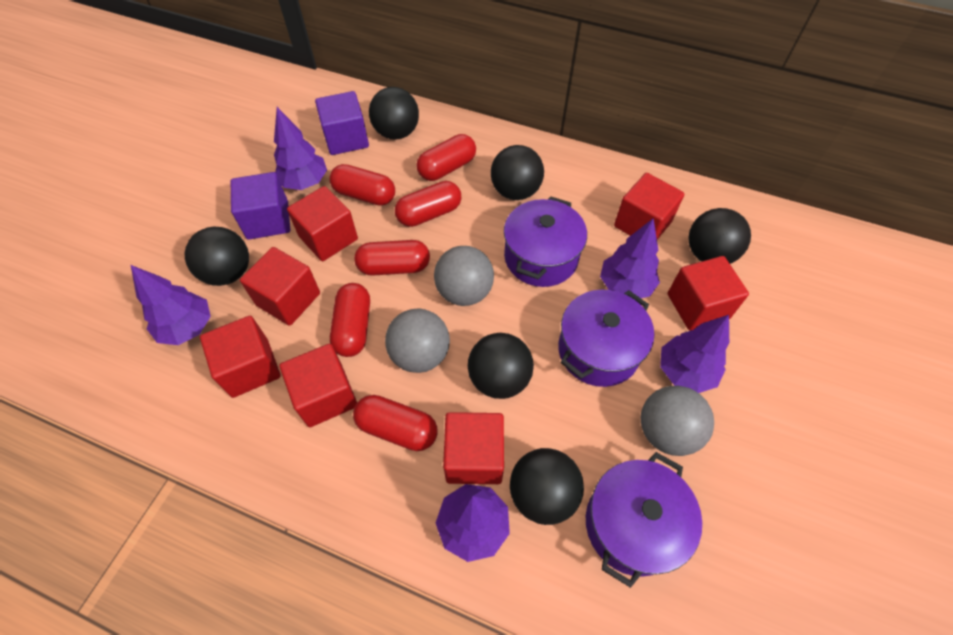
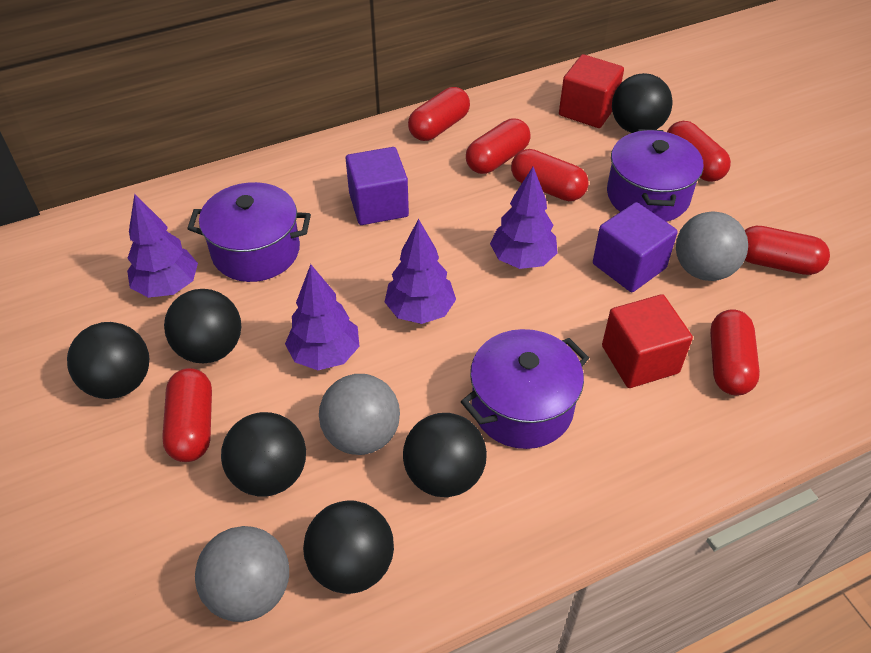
purple tree: 5 -> 4
red capsule: 6 -> 7
red cube: 7 -> 2

